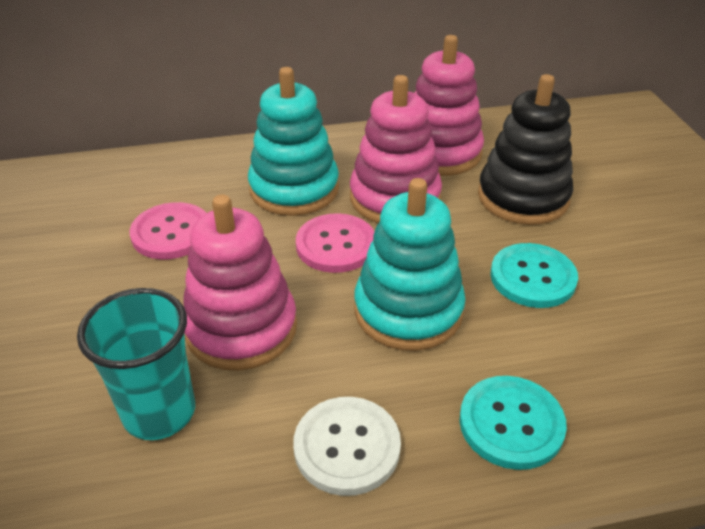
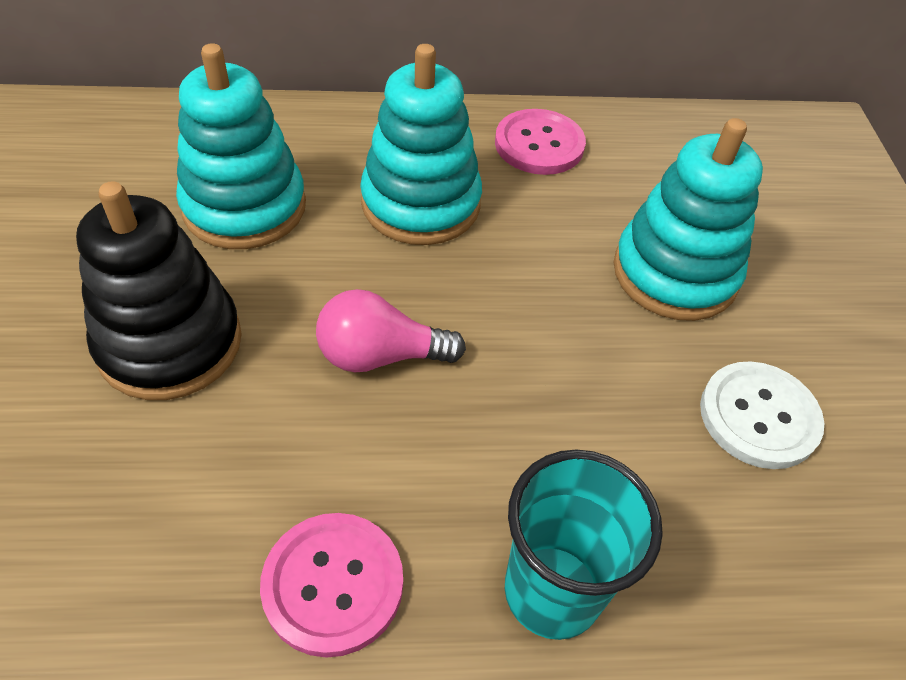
pink light bulb: 0 -> 1
pink stacking toy: 3 -> 0
turquoise button: 2 -> 0
turquoise stacking toy: 2 -> 3

